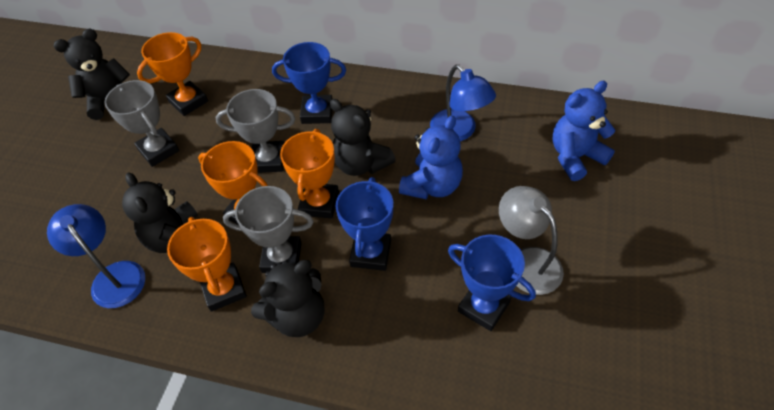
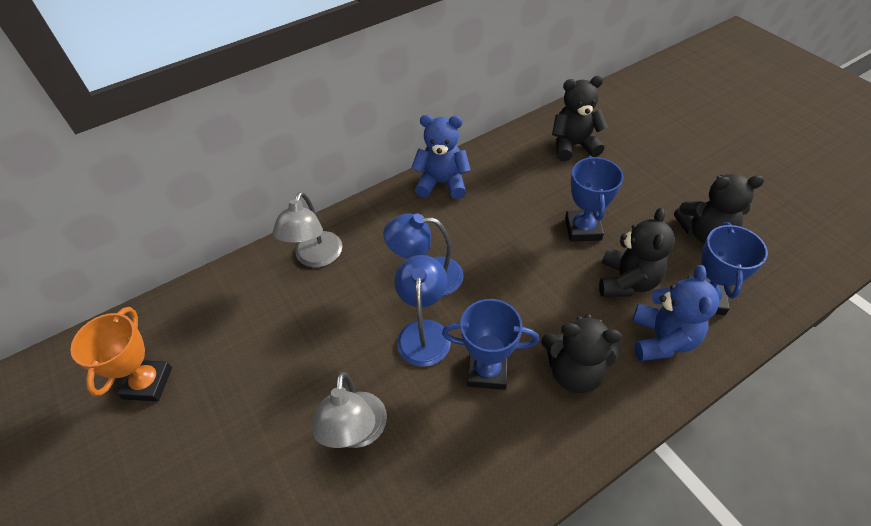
grey lamp: 1 -> 2
grey trophy: 3 -> 0
orange trophy: 4 -> 1

